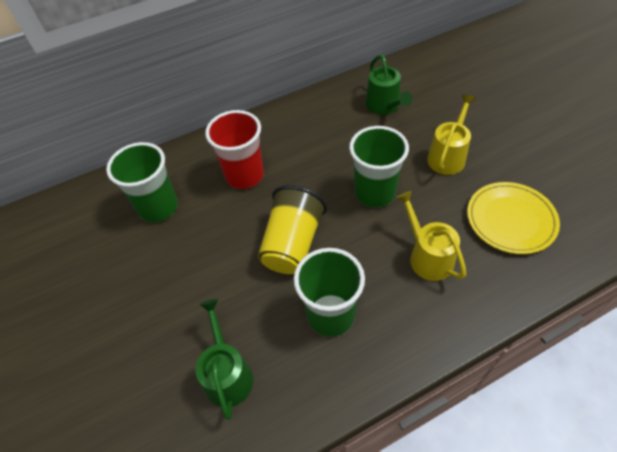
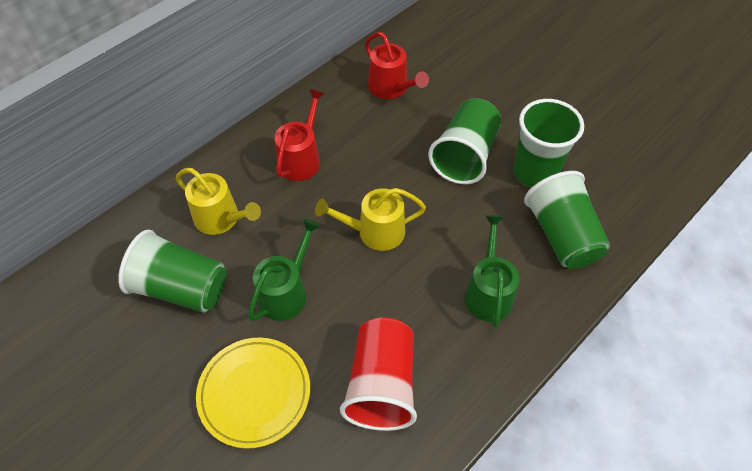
green cup: 3 -> 4
red watering can: 0 -> 2
yellow cup: 1 -> 0

